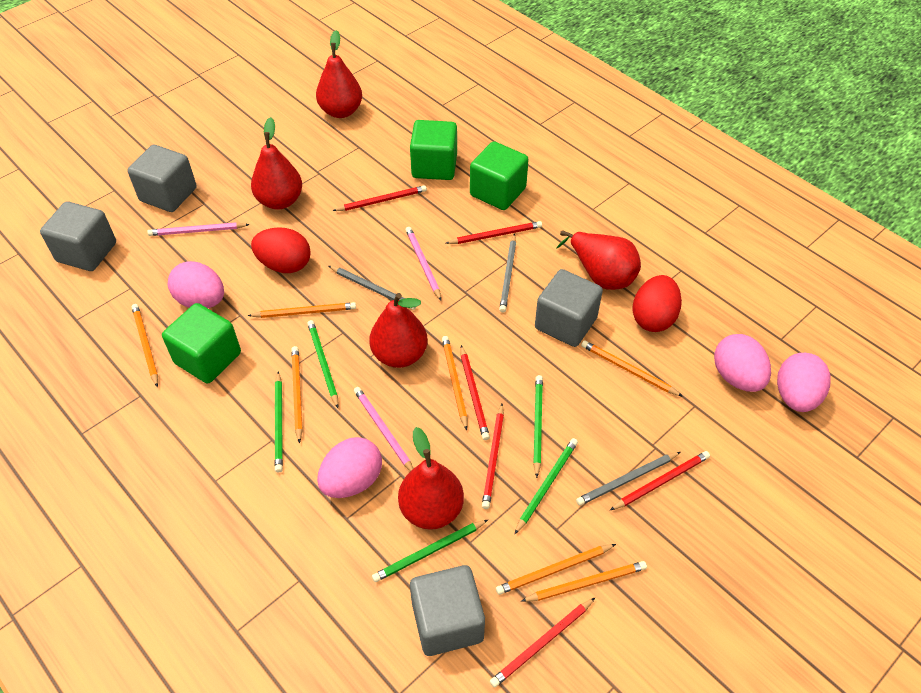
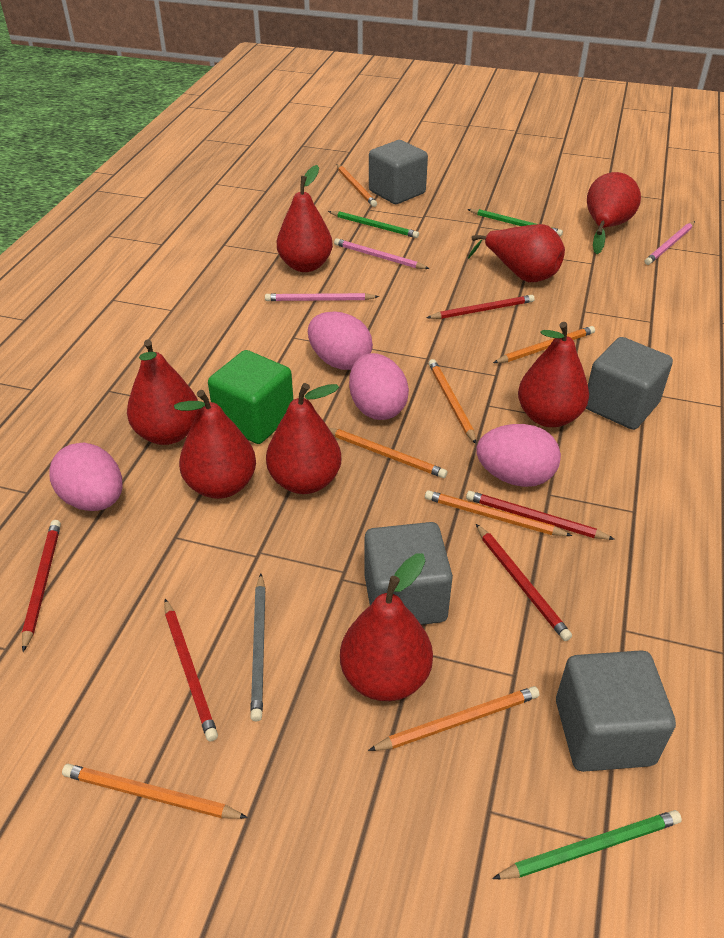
green cube: 3 -> 1
green pencil: 5 -> 3
grey pencil: 3 -> 1
red egg: 2 -> 0
red pear: 5 -> 8
red pencil: 6 -> 5

